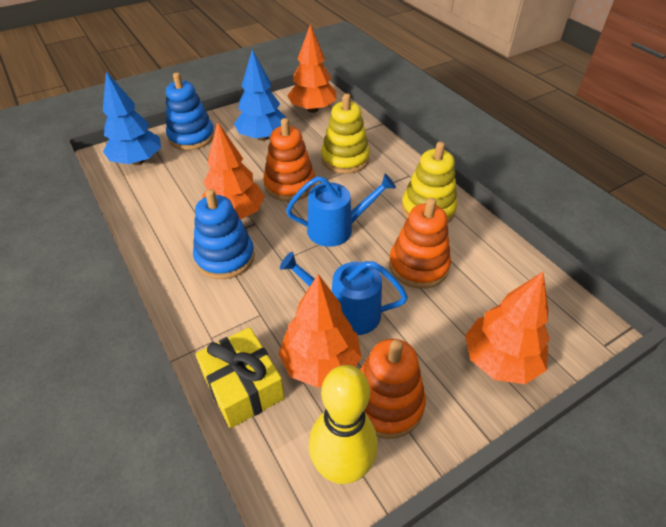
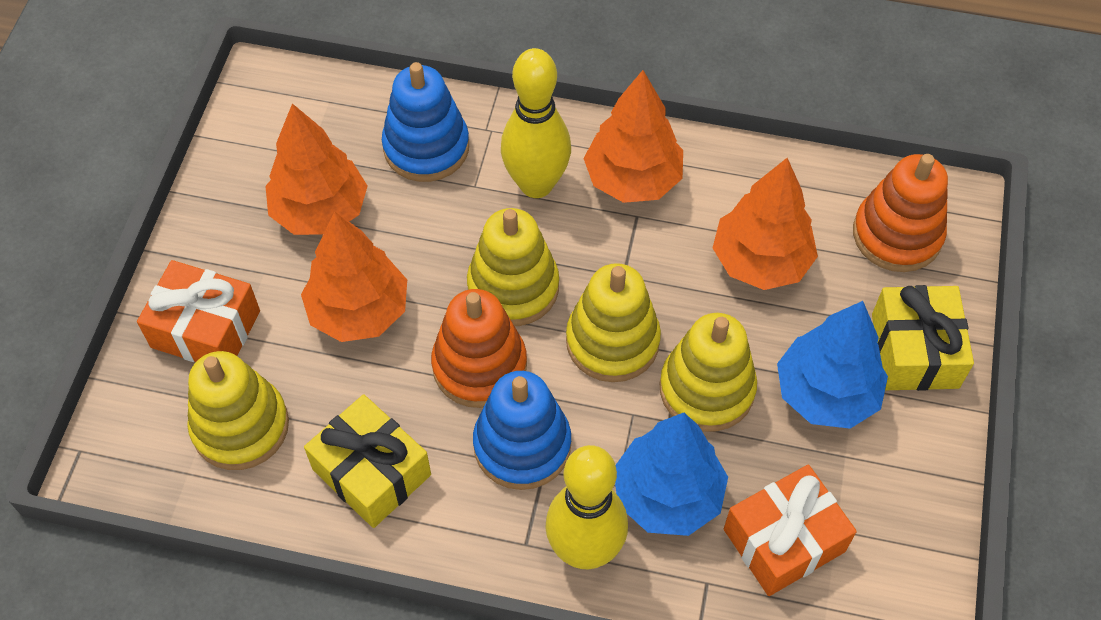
blue watering can: 2 -> 0
orange gift: 0 -> 2
orange stacking toy: 3 -> 2
yellow bowling pin: 1 -> 2
yellow gift: 1 -> 2
yellow stacking toy: 2 -> 4

